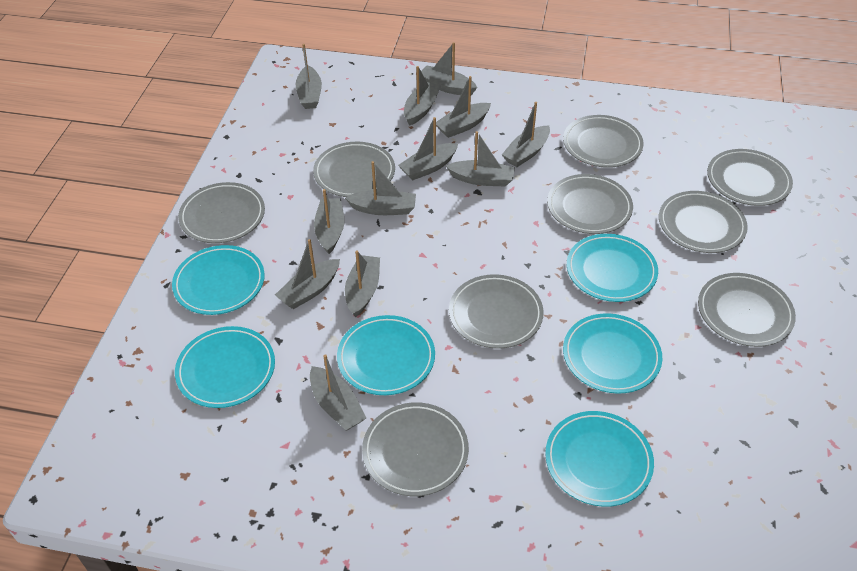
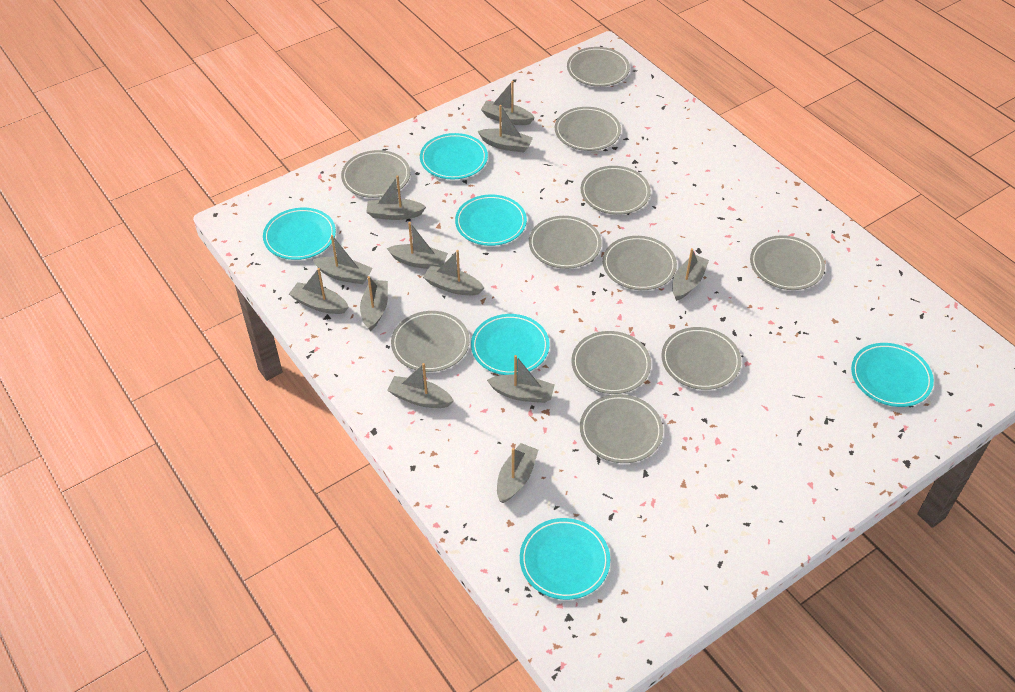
grey plate: 9 -> 11

